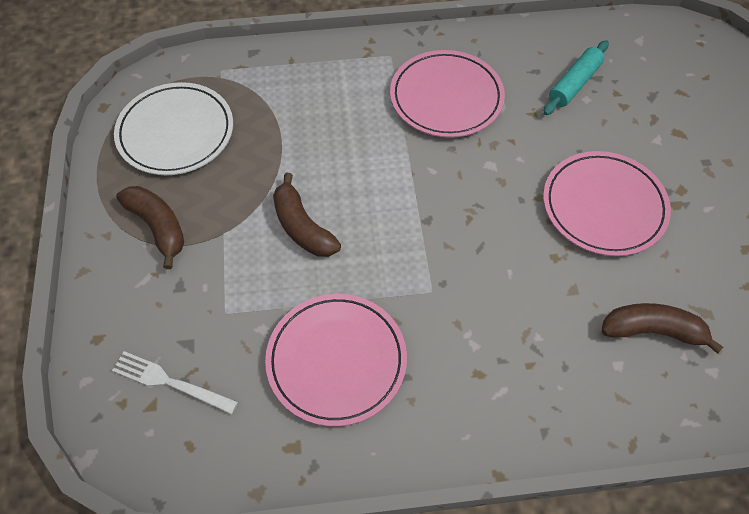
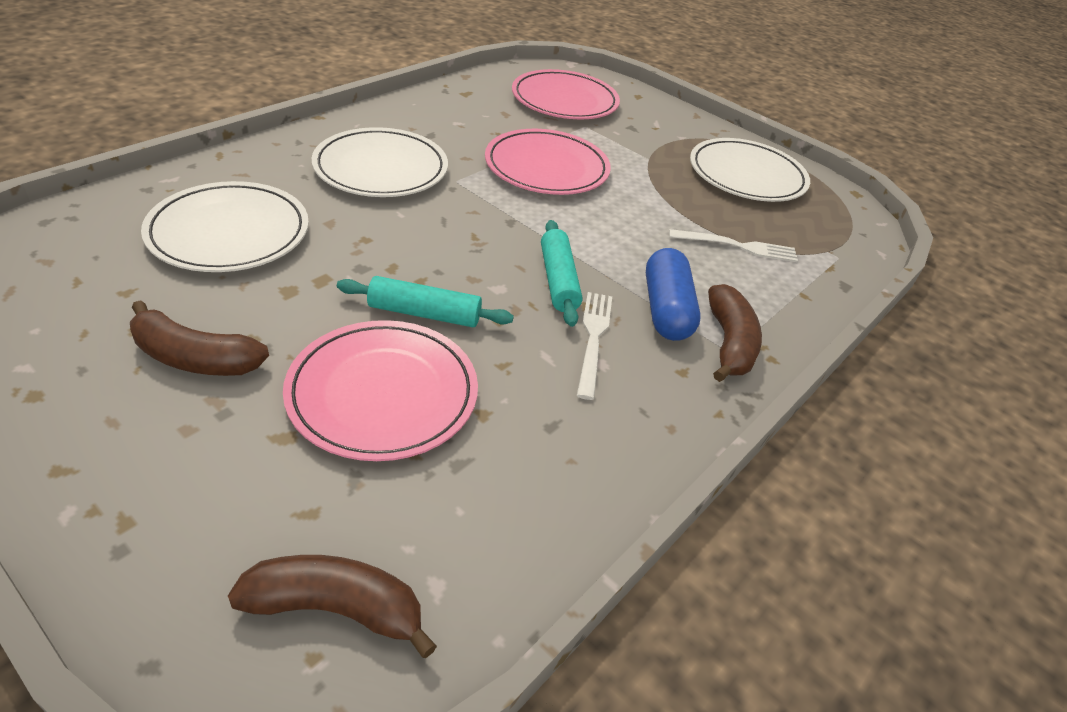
blue capsule: 0 -> 1
turquoise rolling pin: 1 -> 2
white fork: 1 -> 2
white plate: 1 -> 3

